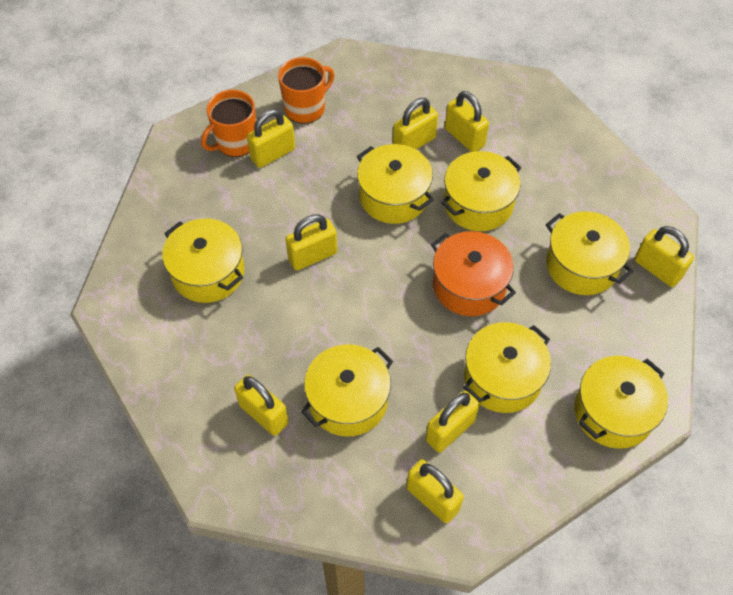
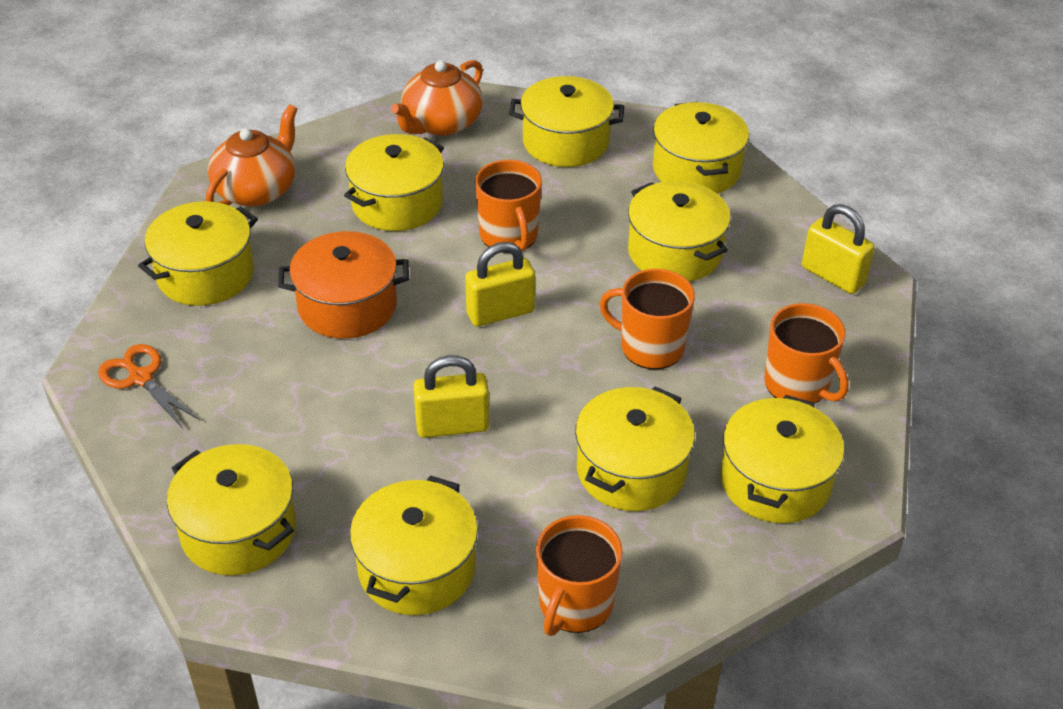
orange mug: 2 -> 4
orange scissors: 0 -> 1
orange teapot: 0 -> 2
yellow padlock: 8 -> 3
yellow pot: 7 -> 9

